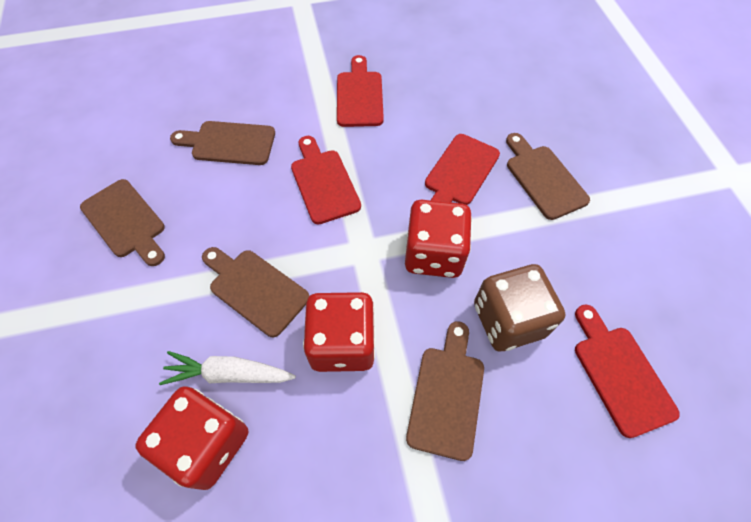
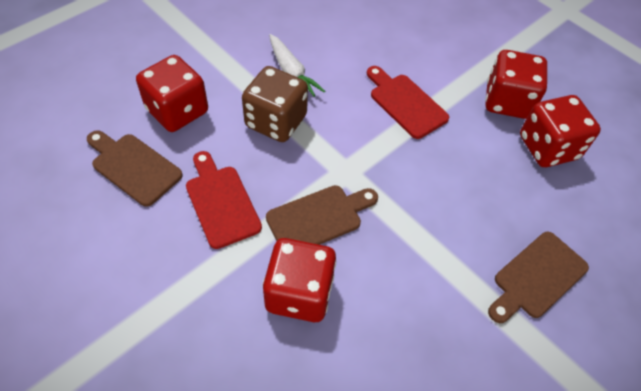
brown cutting board: 5 -> 3
red cutting board: 4 -> 2
red dice: 3 -> 4

